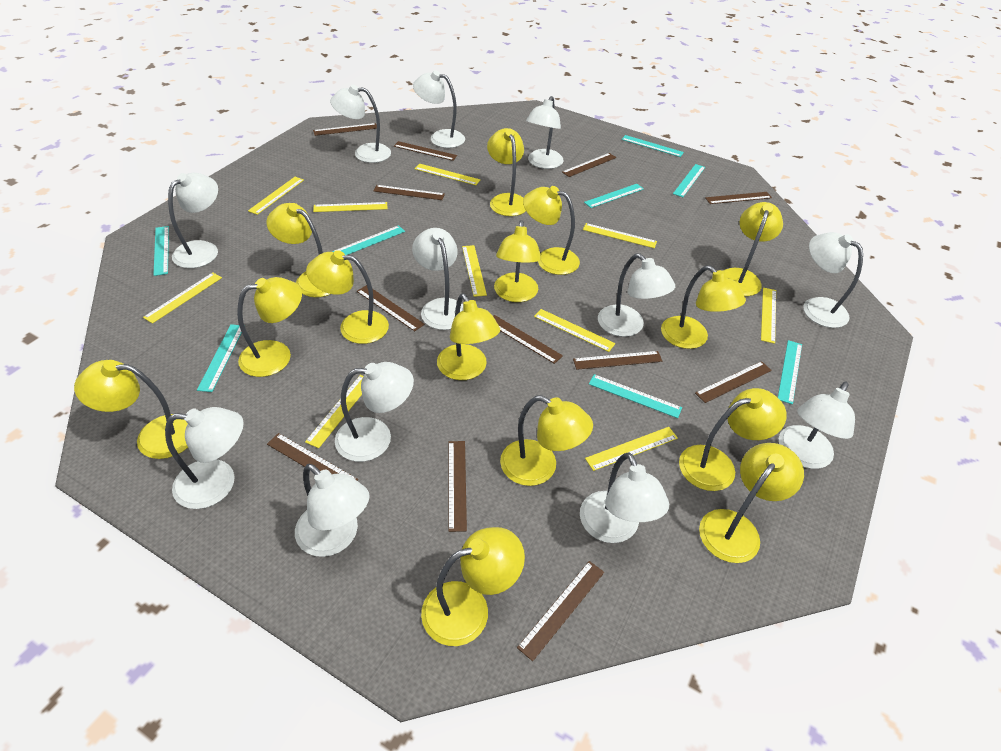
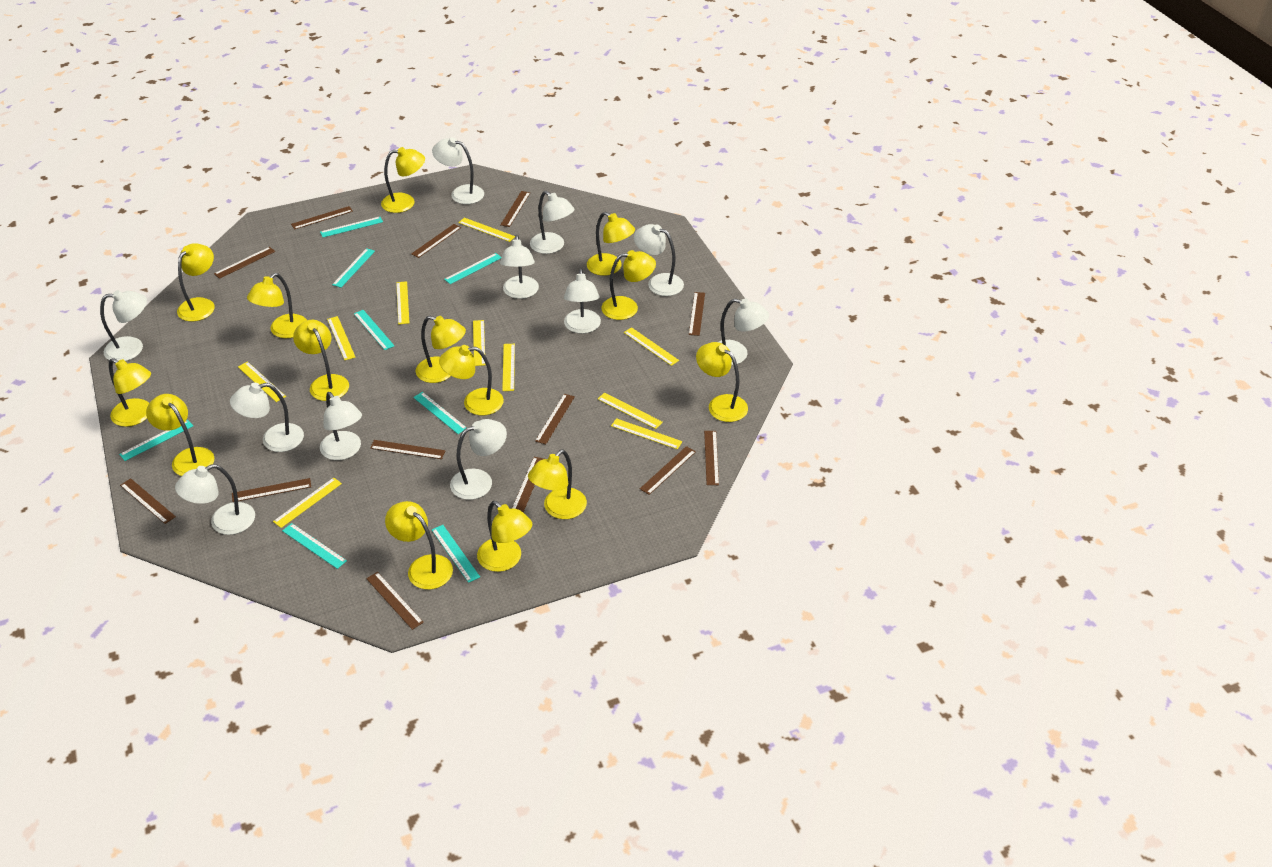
brown ruler: 12 -> 13
white lamp: 12 -> 11

